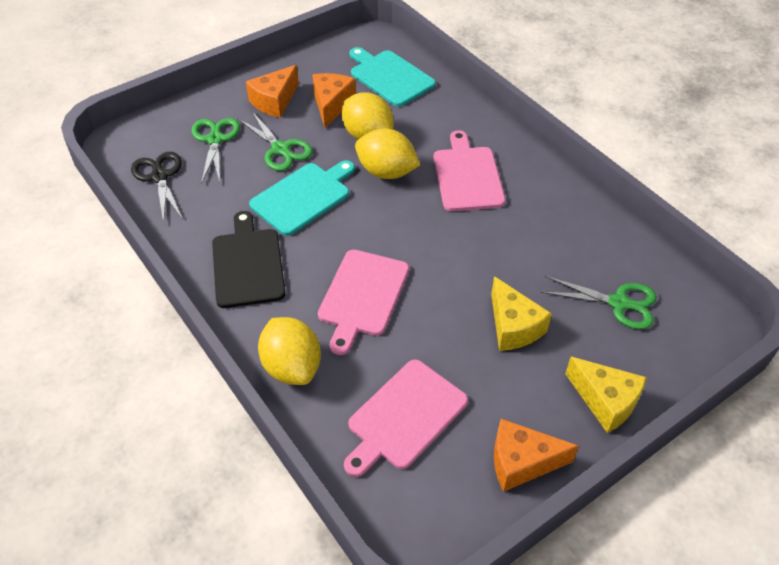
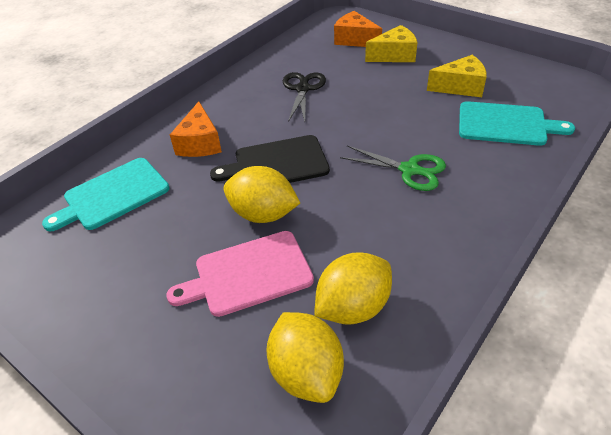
green scissors: 3 -> 1
orange cheese: 3 -> 2
pink cutting board: 3 -> 1

